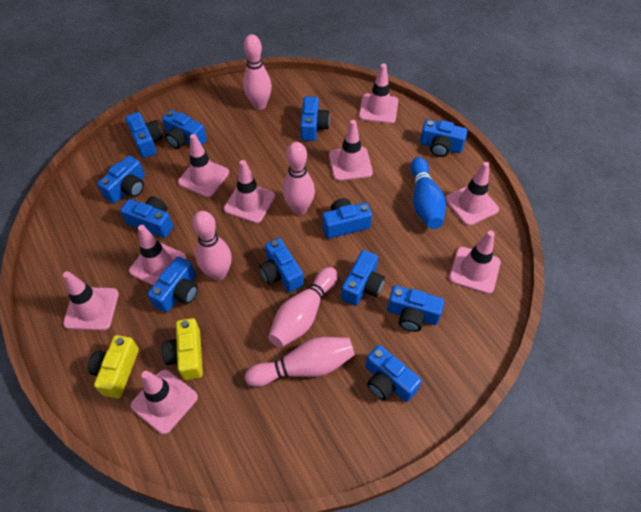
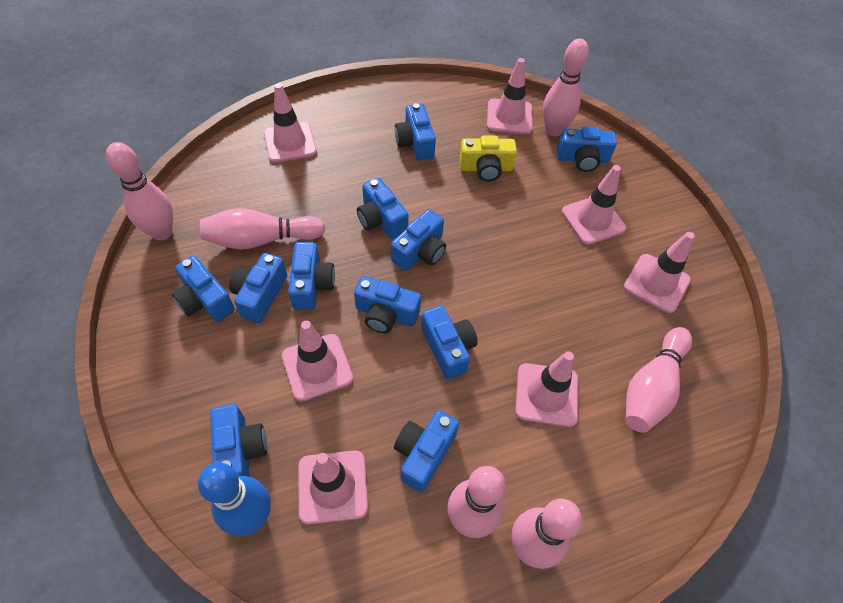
blue camera: 12 -> 11
pink bowling pin: 5 -> 6
pink traffic cone: 9 -> 7
yellow camera: 2 -> 1

